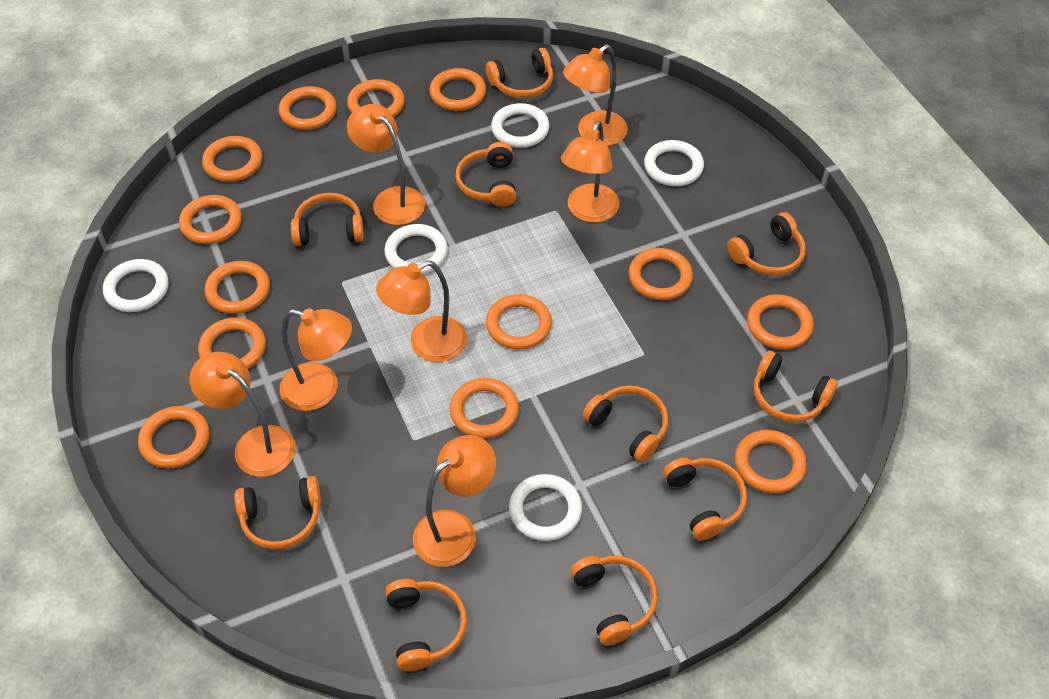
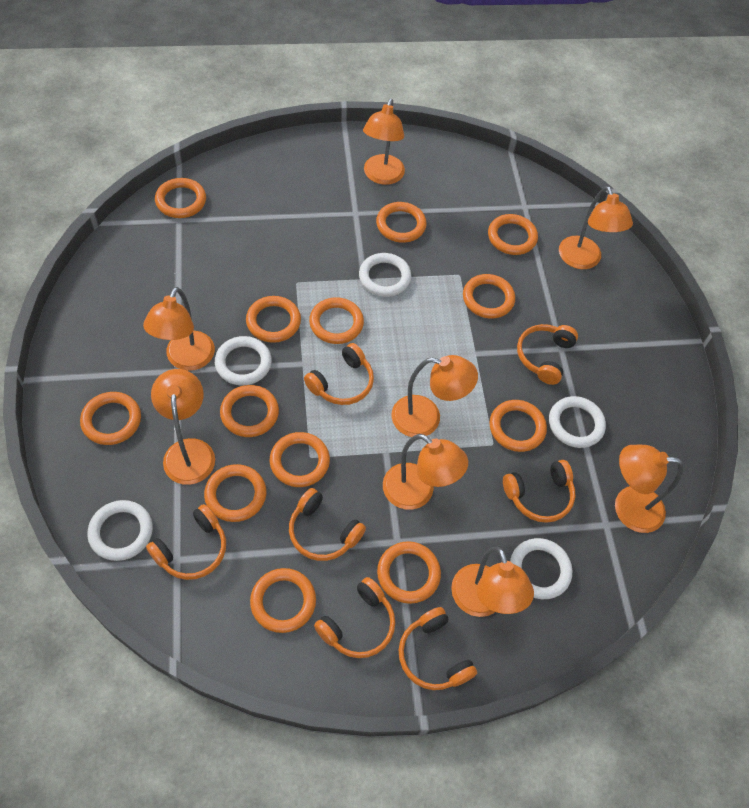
orange headphones: 10 -> 7
orange lamp: 7 -> 8

